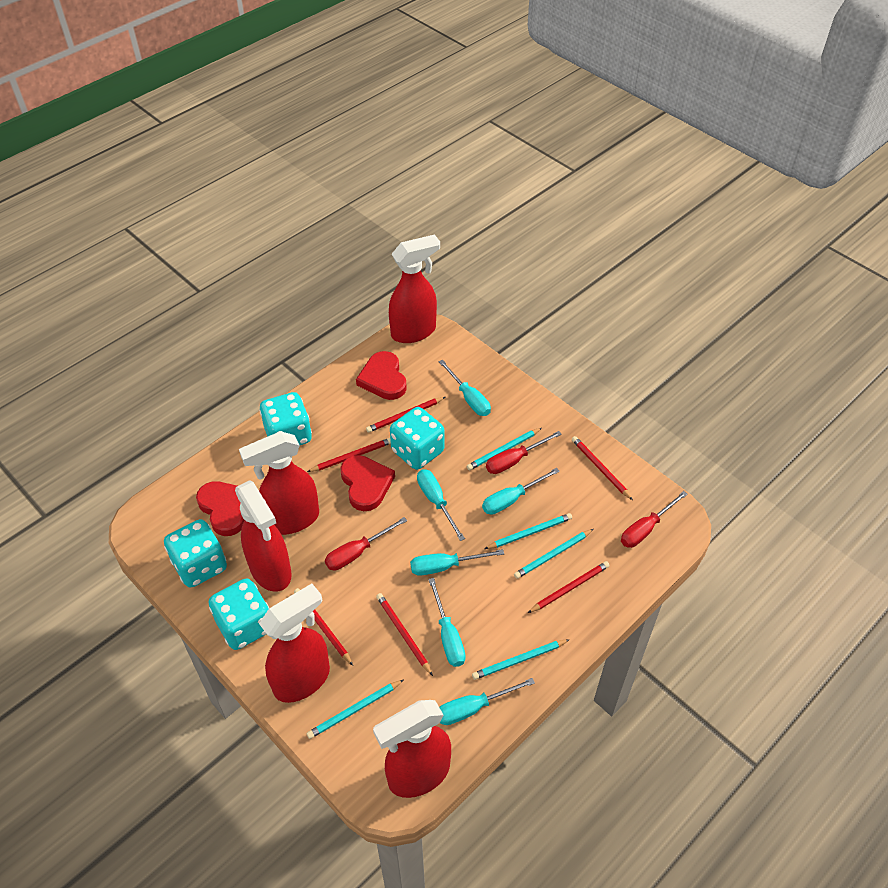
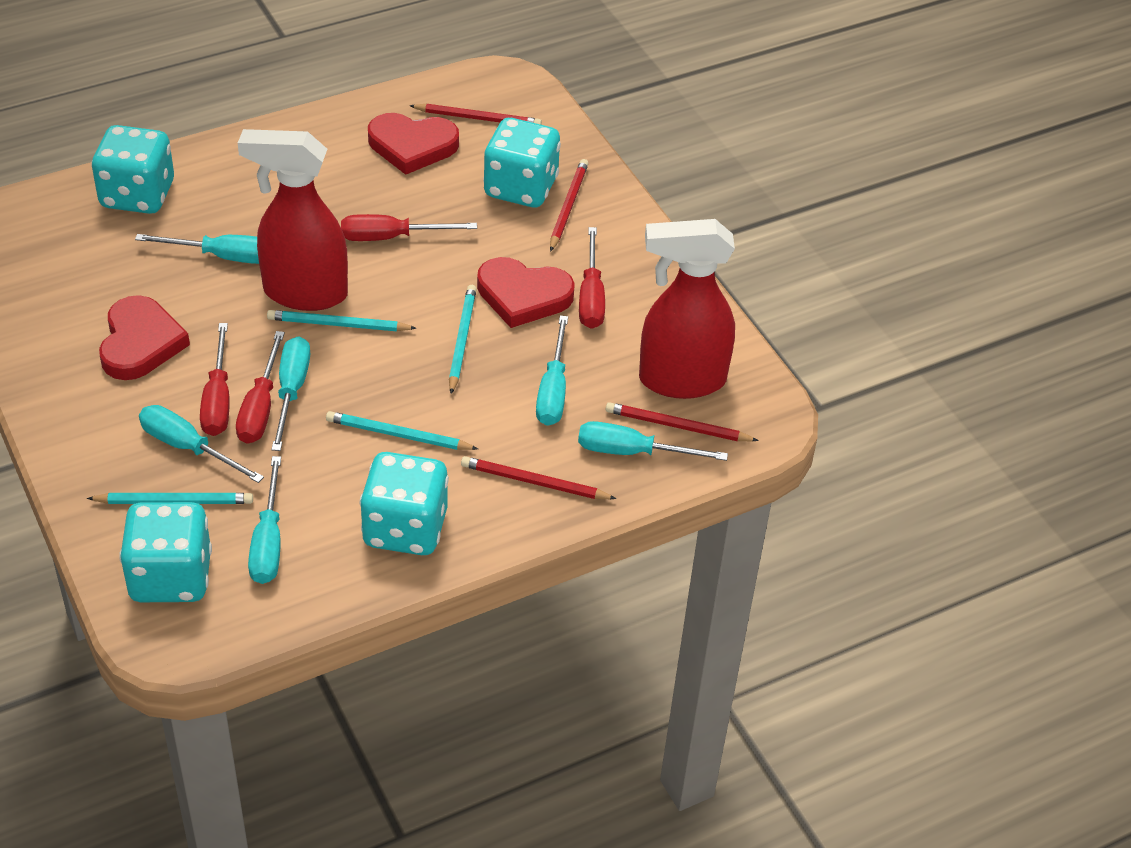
red pencil: 6 -> 4
red screwdriver: 3 -> 4
red spray bottle: 5 -> 2
turquoise pencil: 5 -> 4

